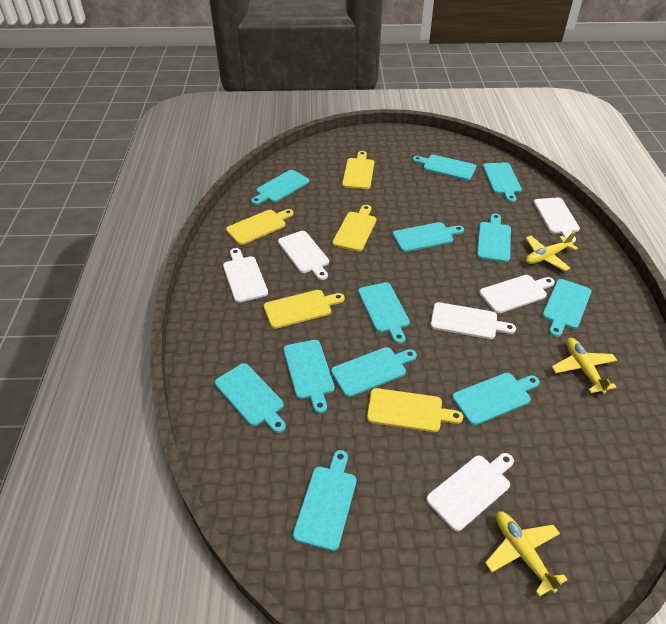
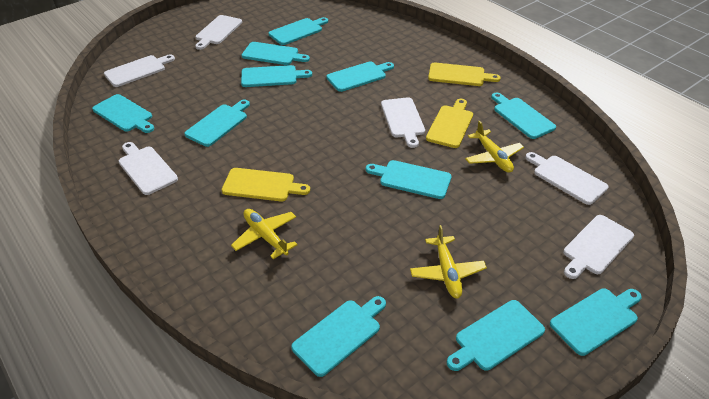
turquoise cutting board: 12 -> 11
yellow cutting board: 5 -> 3

